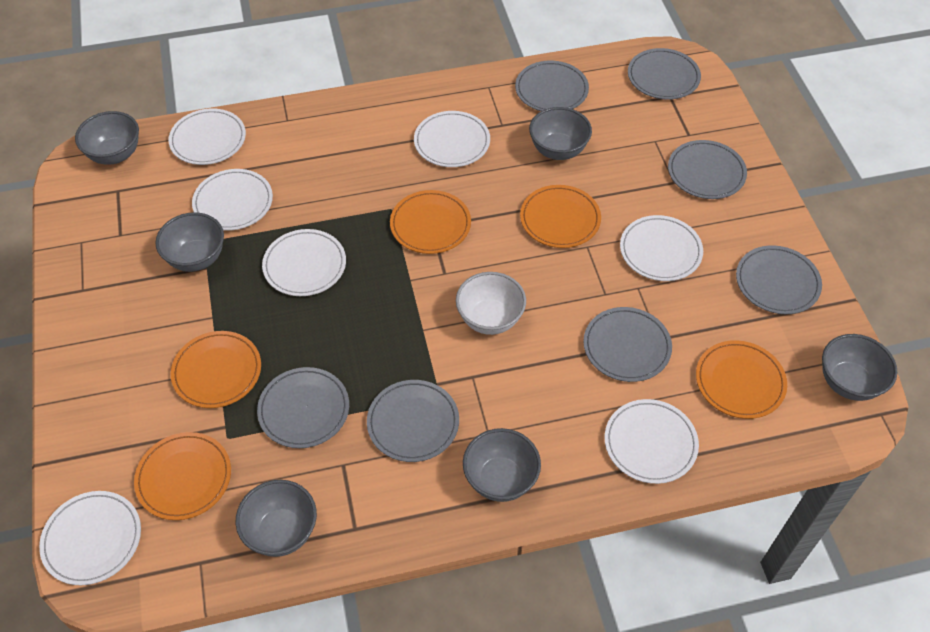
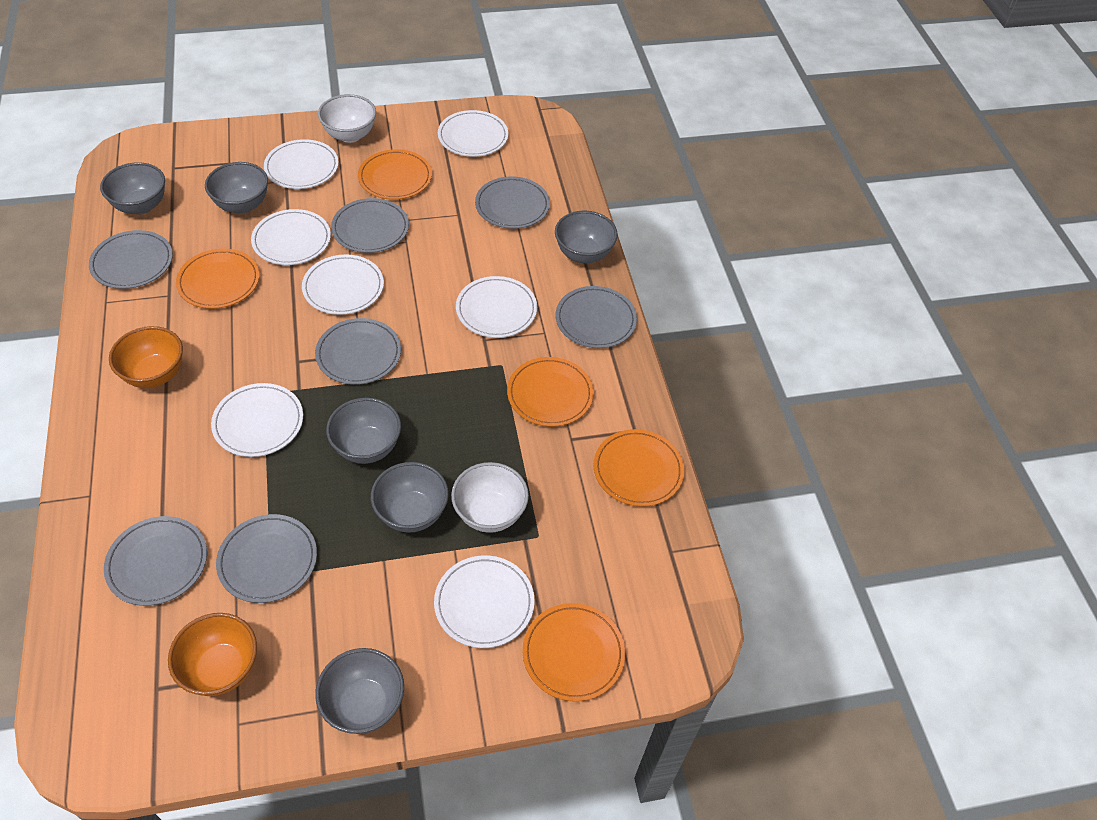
orange bowl: 0 -> 2
white bowl: 1 -> 2

